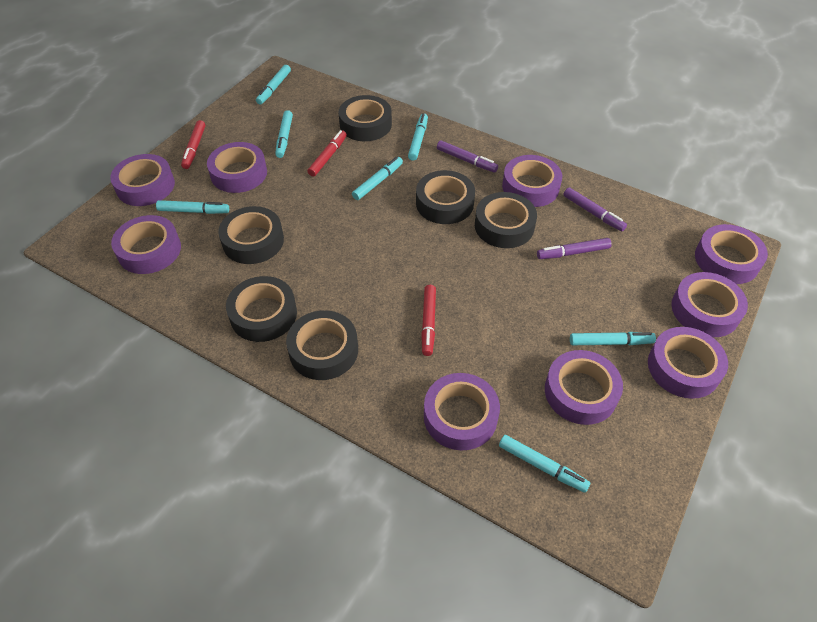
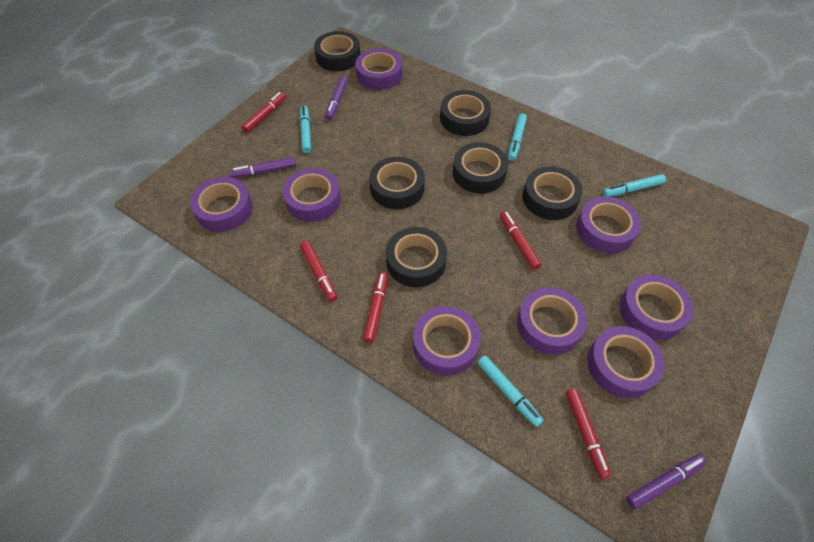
purple tape: 9 -> 8
red marker: 3 -> 5
turquoise marker: 7 -> 4

